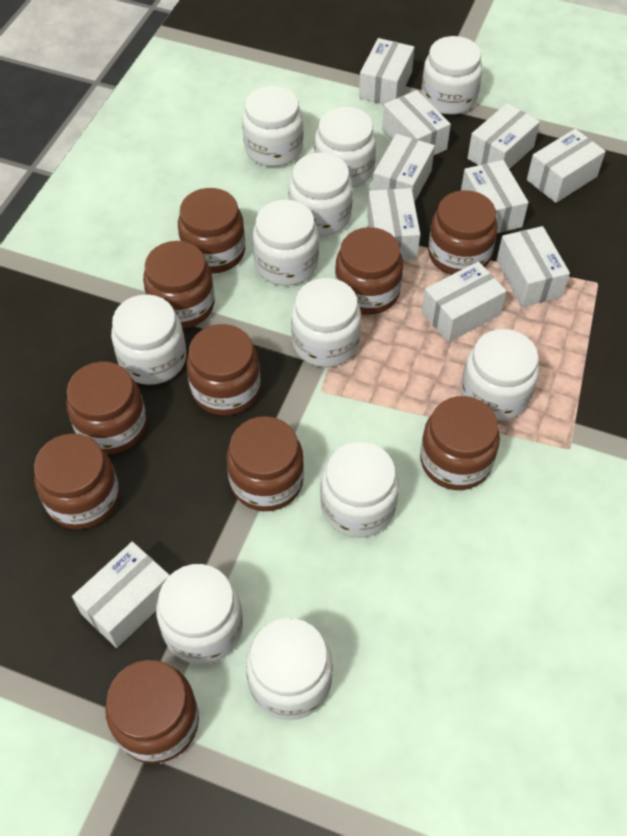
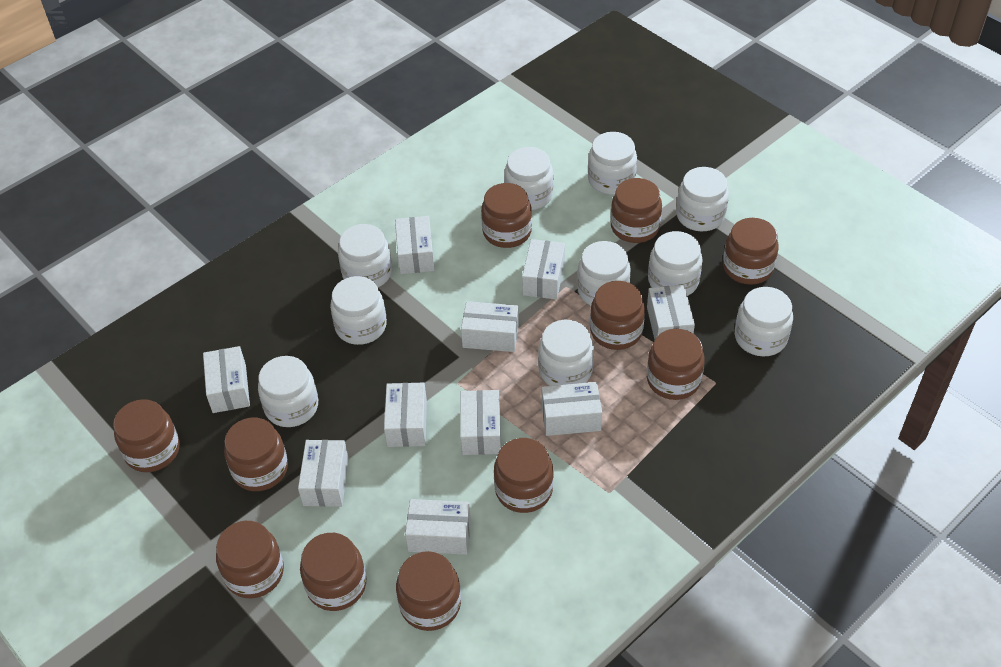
brown jar: 10 -> 11
white jar: 11 -> 10

